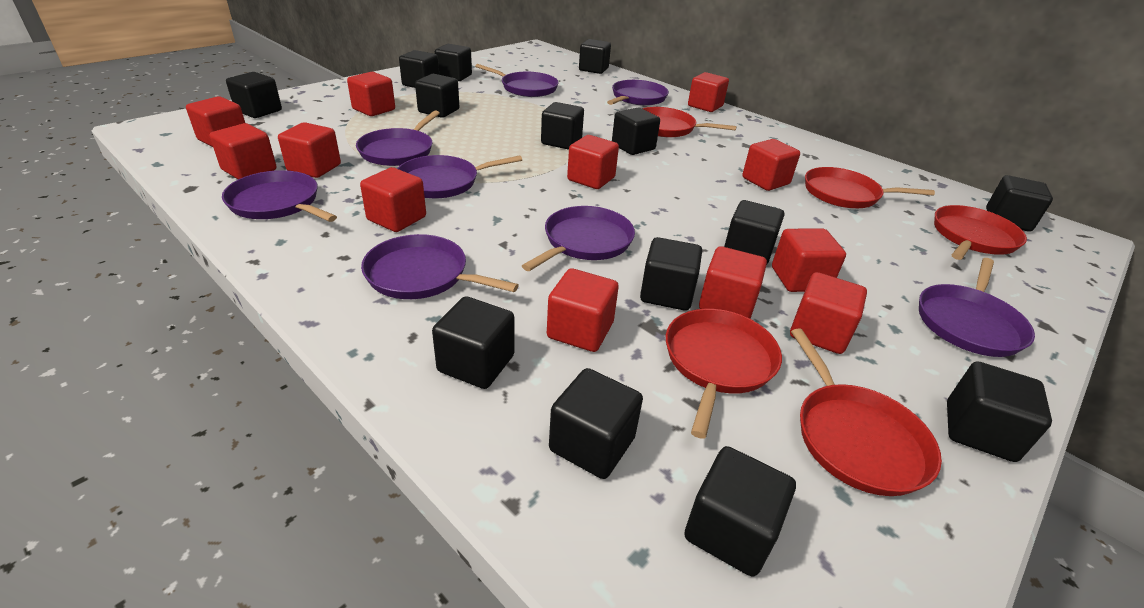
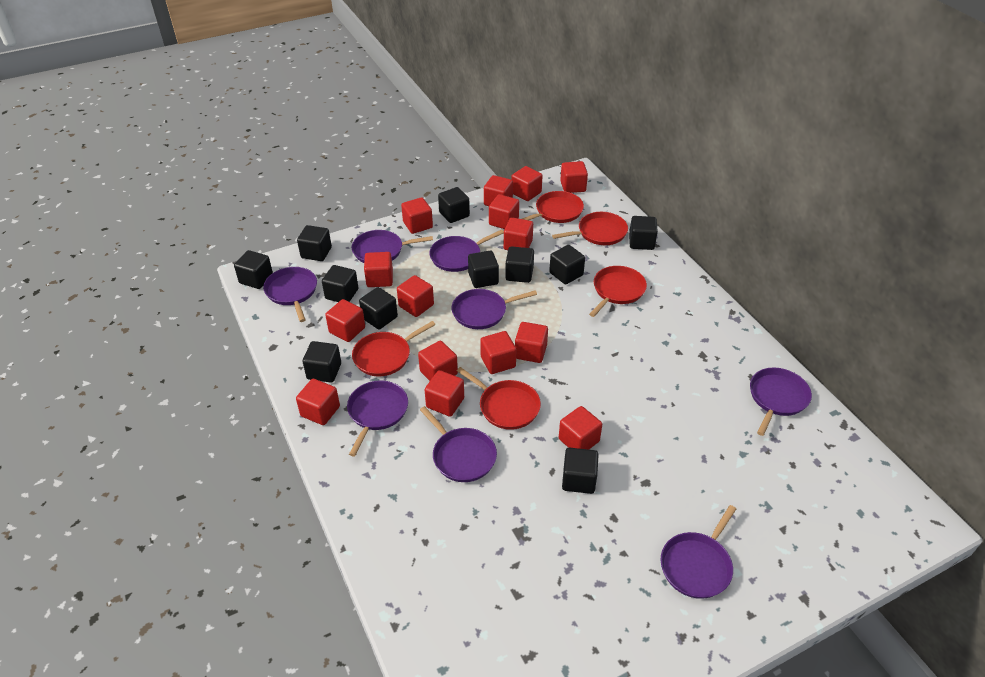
black cube: 14 -> 11
red cube: 12 -> 15

